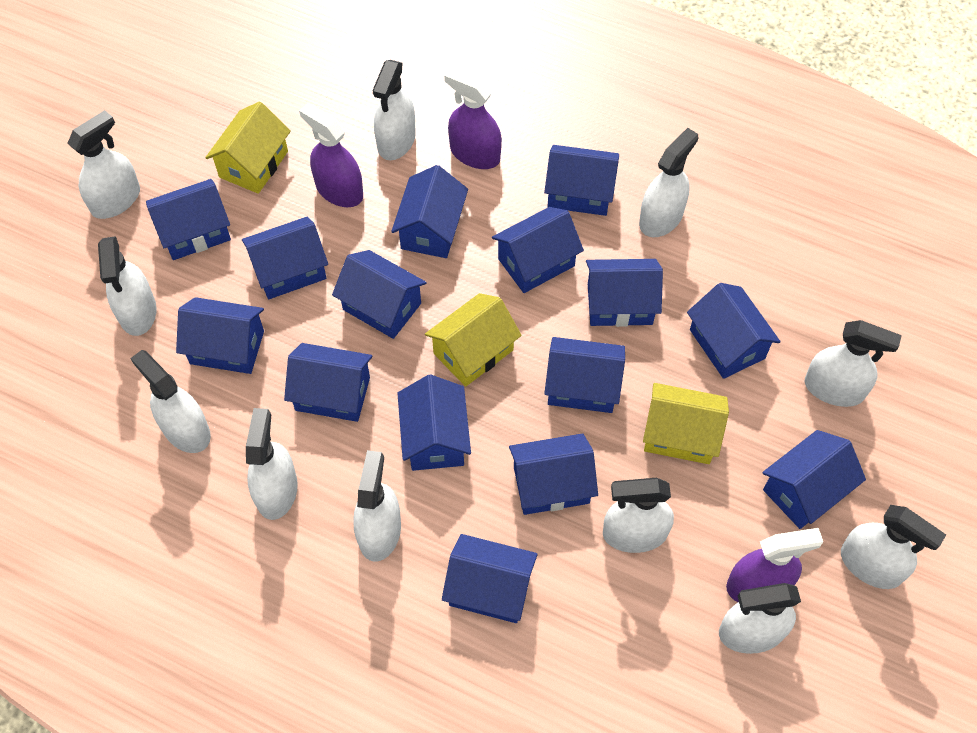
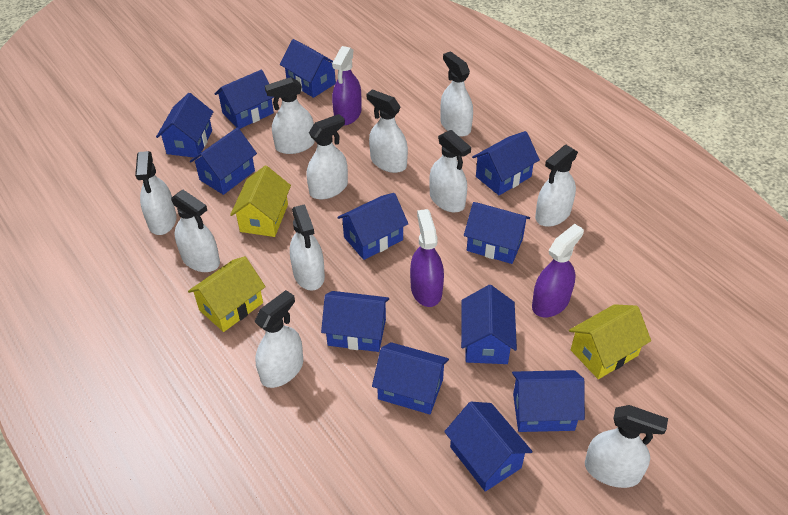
blue house: 15 -> 12

